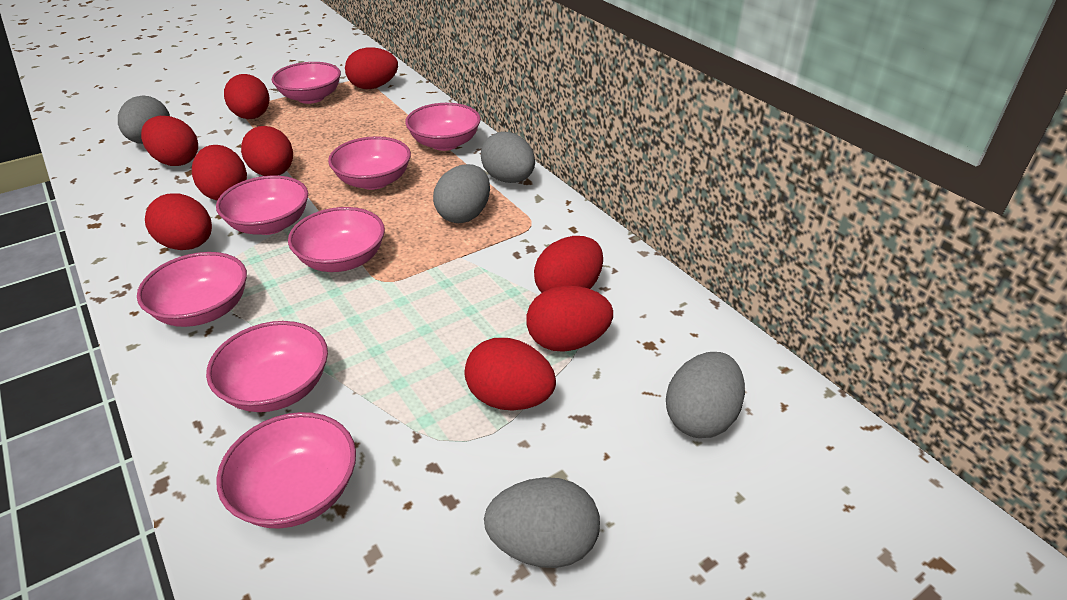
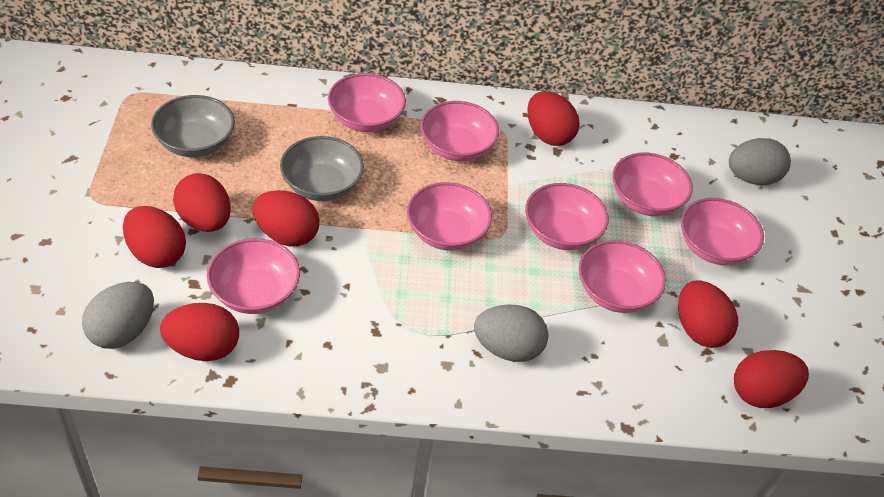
grey bowl: 0 -> 2
grey egg: 5 -> 3
red egg: 9 -> 7

